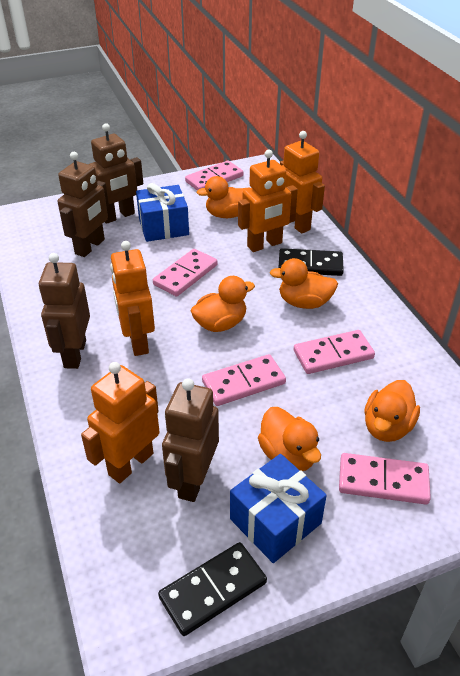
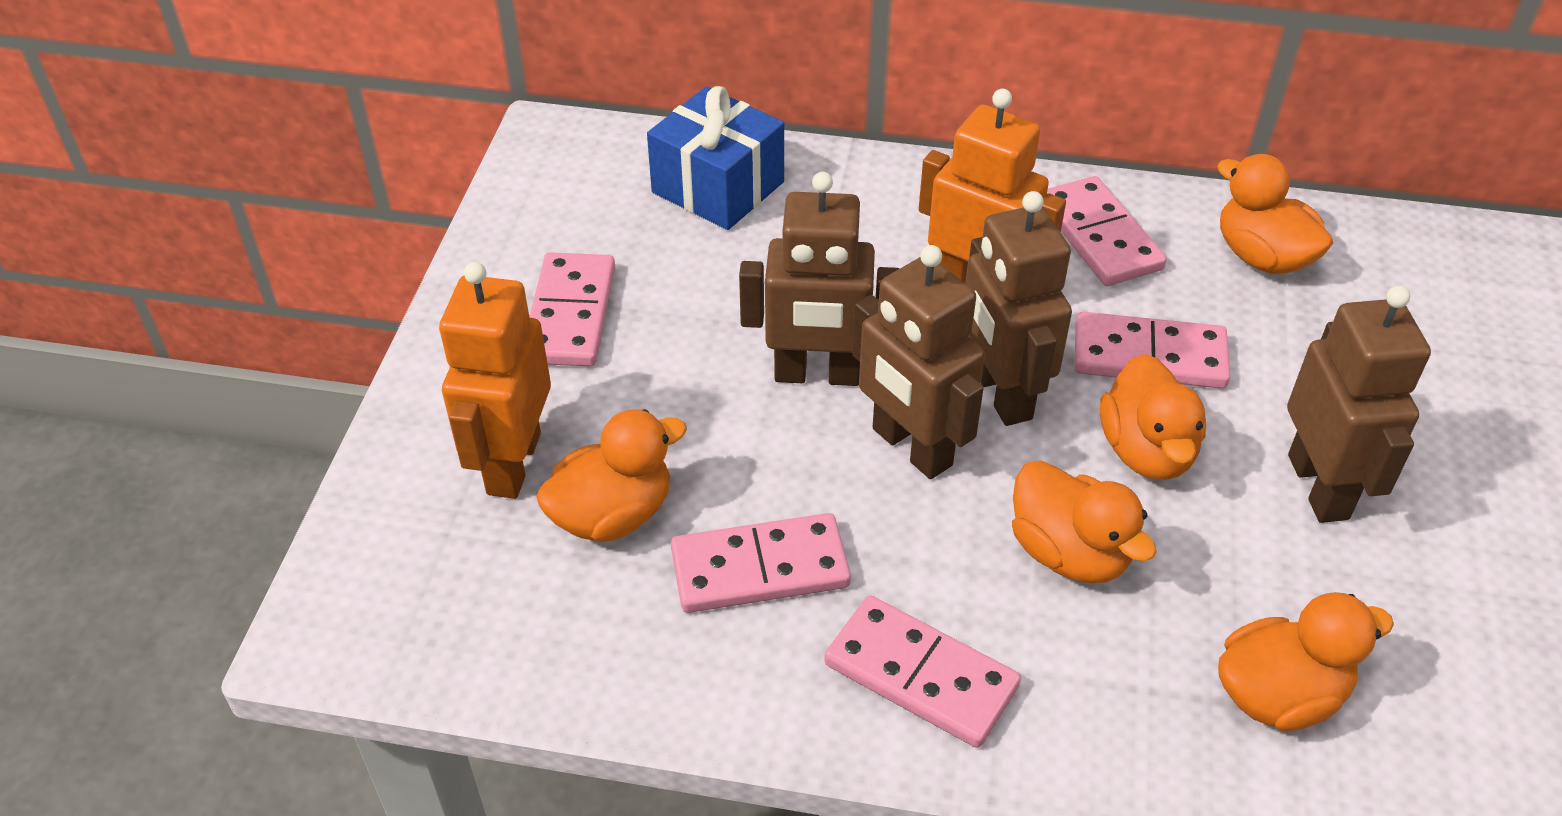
black domino: 2 -> 0
blue gift: 2 -> 1
orange robot: 4 -> 2

